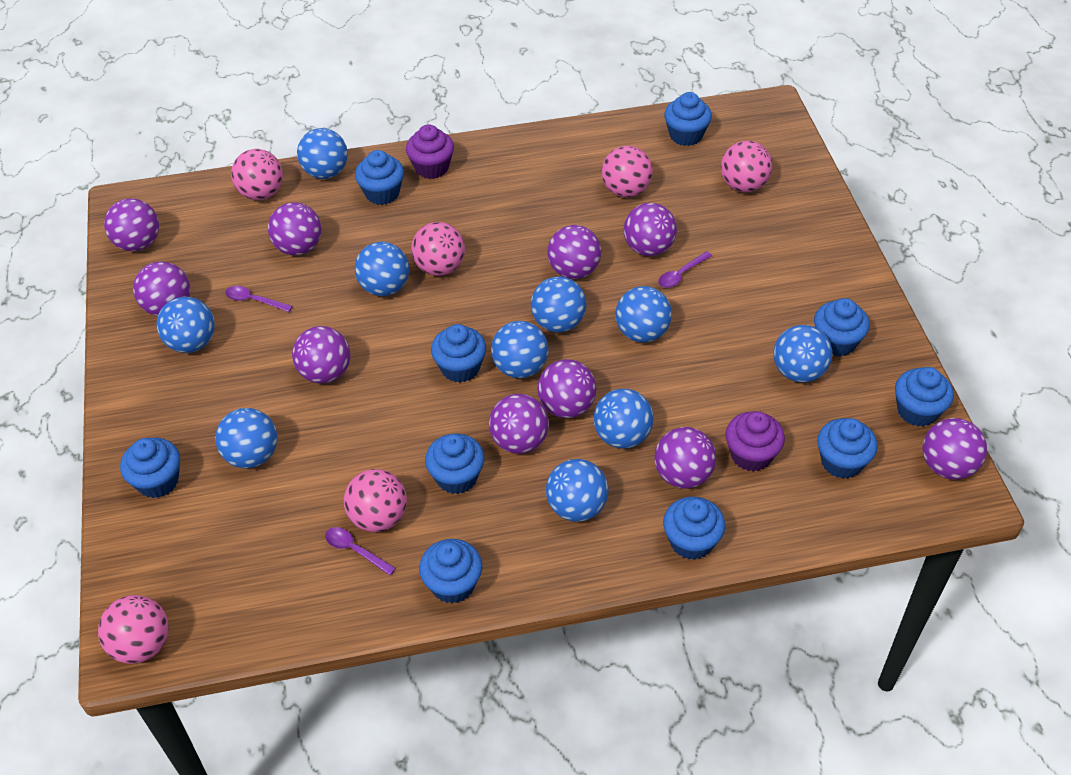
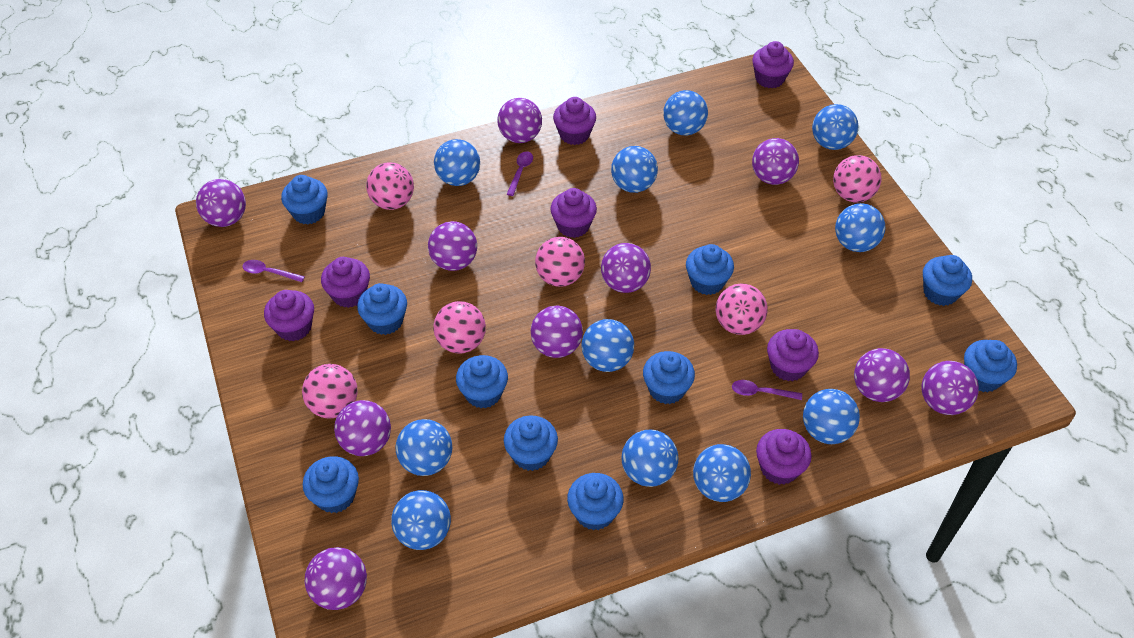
blue ball: 10 -> 11
purple cupcake: 2 -> 7

